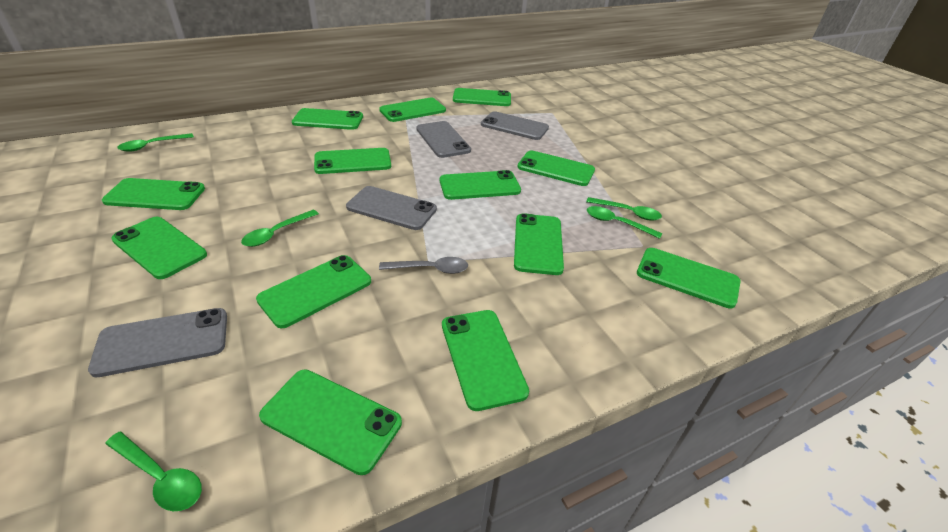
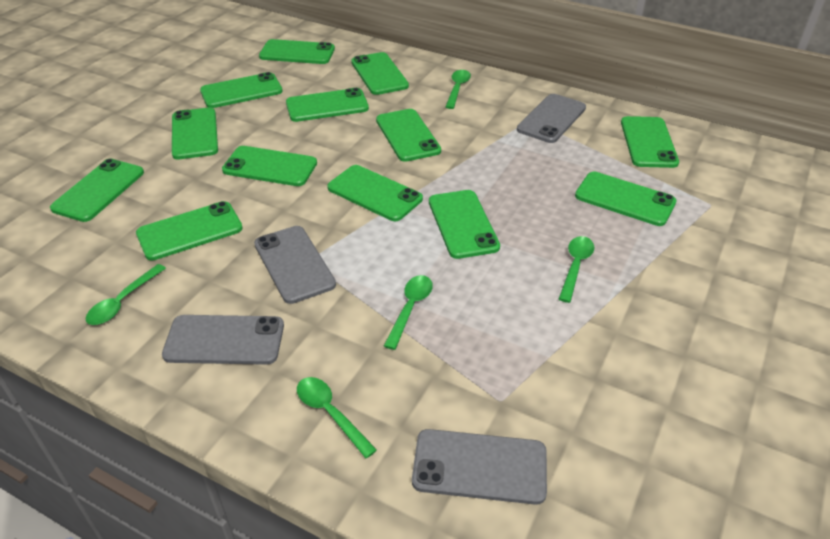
grey spoon: 1 -> 0

